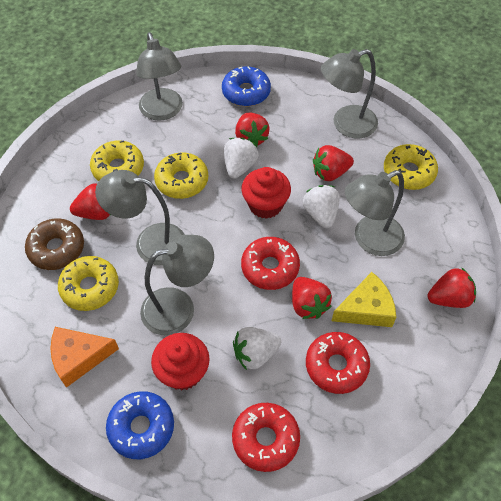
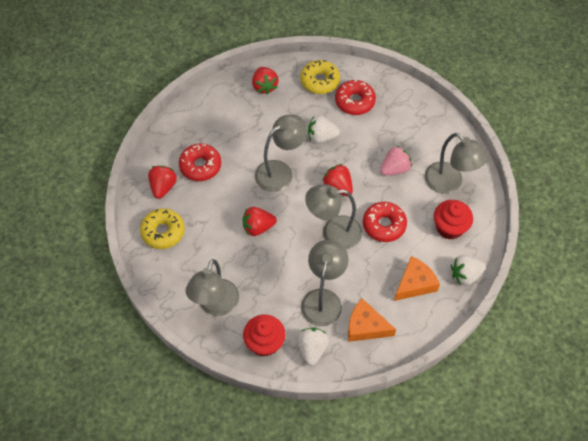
blue donut: 2 -> 0
brown donut: 1 -> 0
orange cheese: 1 -> 2
pink strawberry: 0 -> 1
red strawberry: 5 -> 4
yellow cheese: 1 -> 0
yellow donut: 4 -> 2

